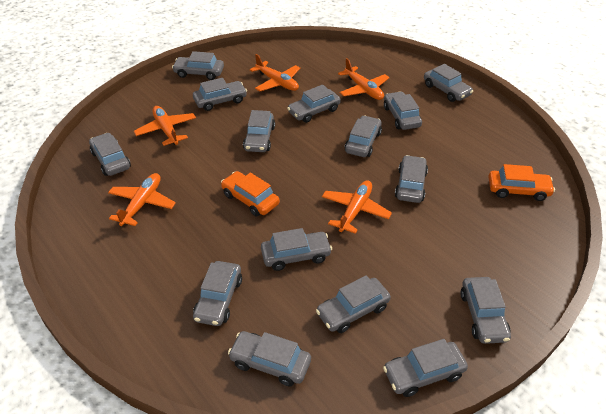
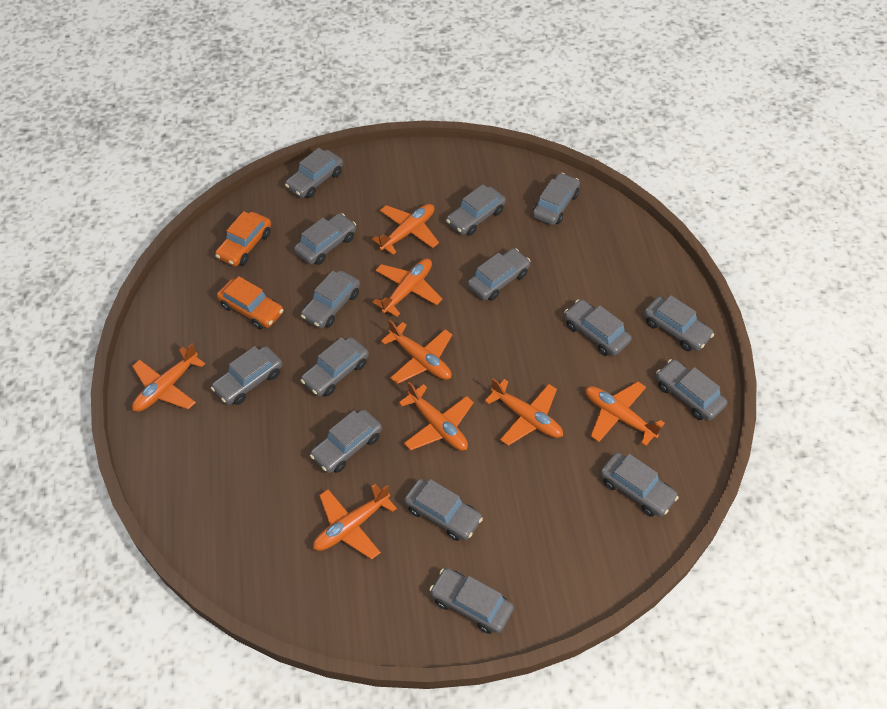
orange plane: 5 -> 8

